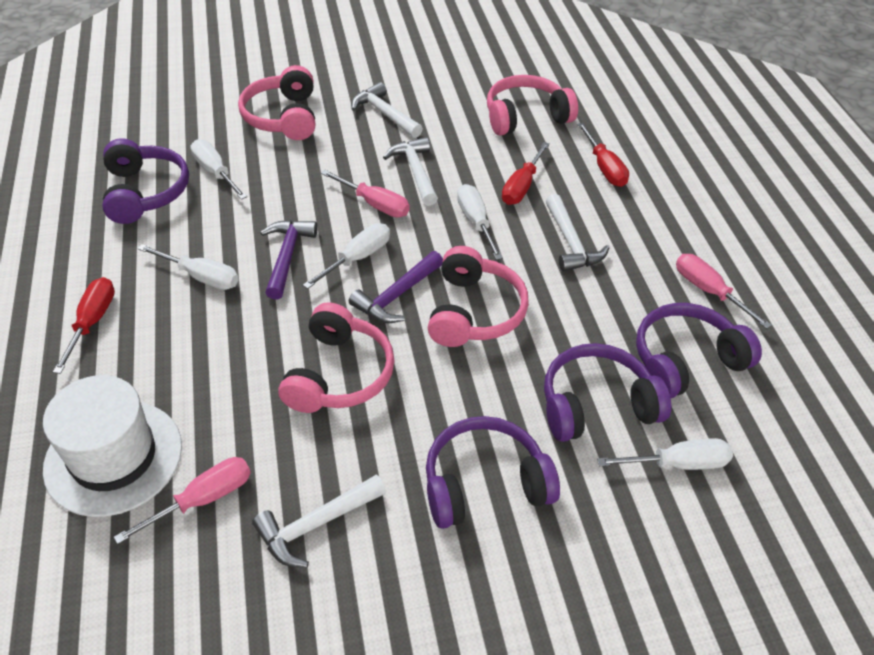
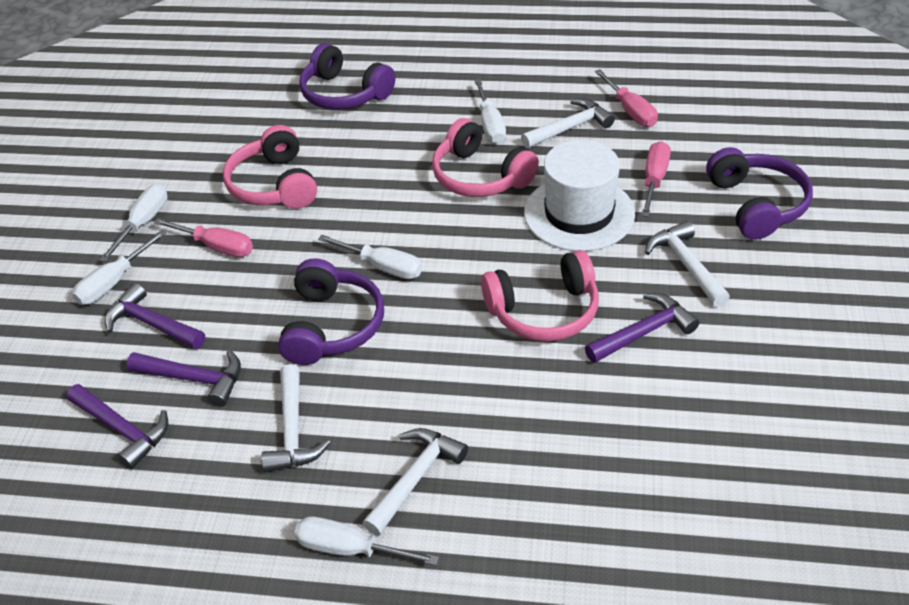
pink headphones: 4 -> 3
purple hammer: 2 -> 4
purple headphones: 4 -> 3
red screwdriver: 3 -> 0

